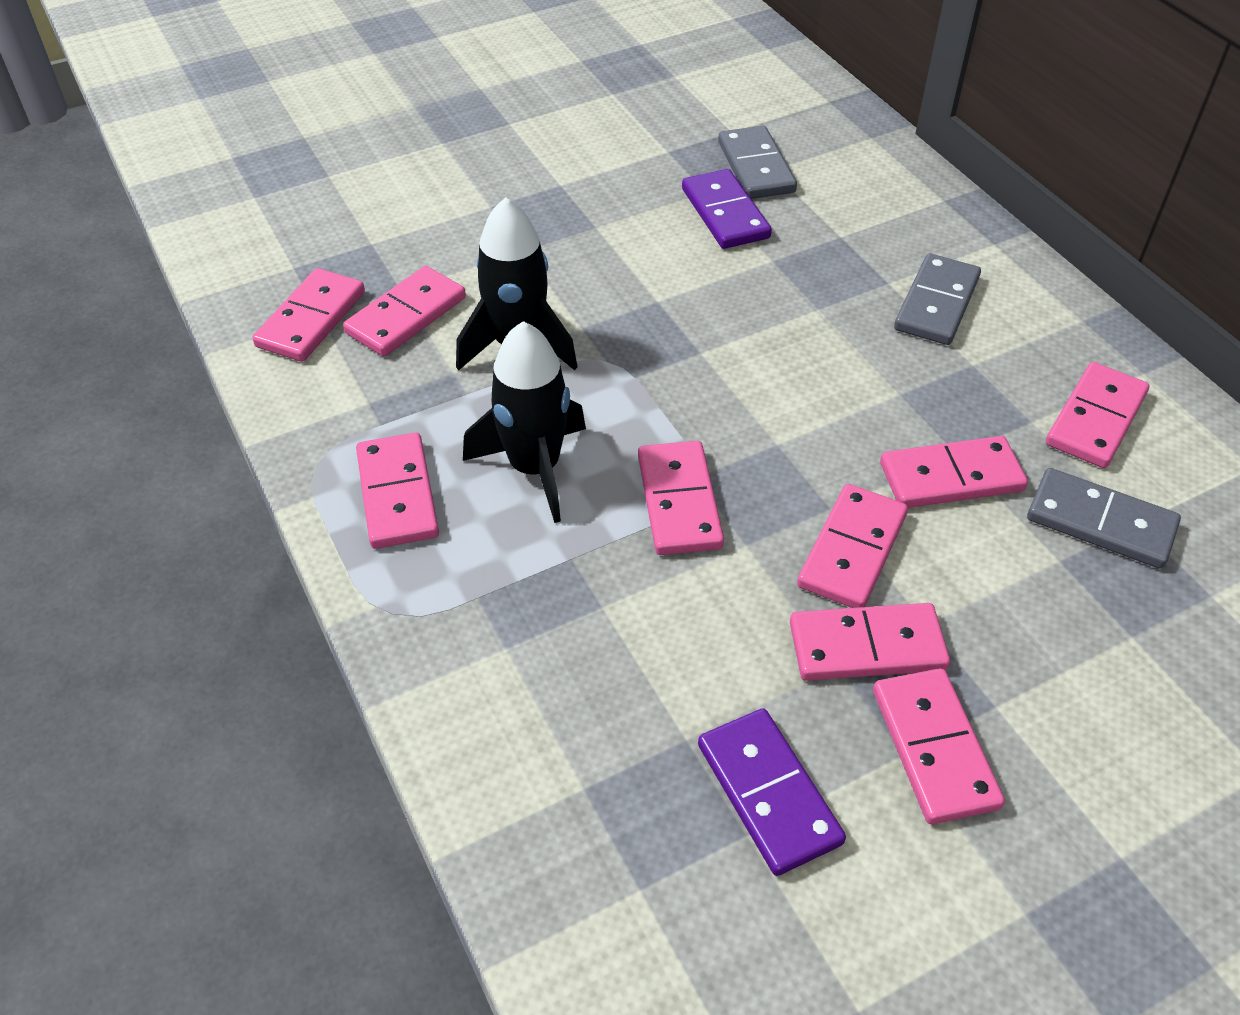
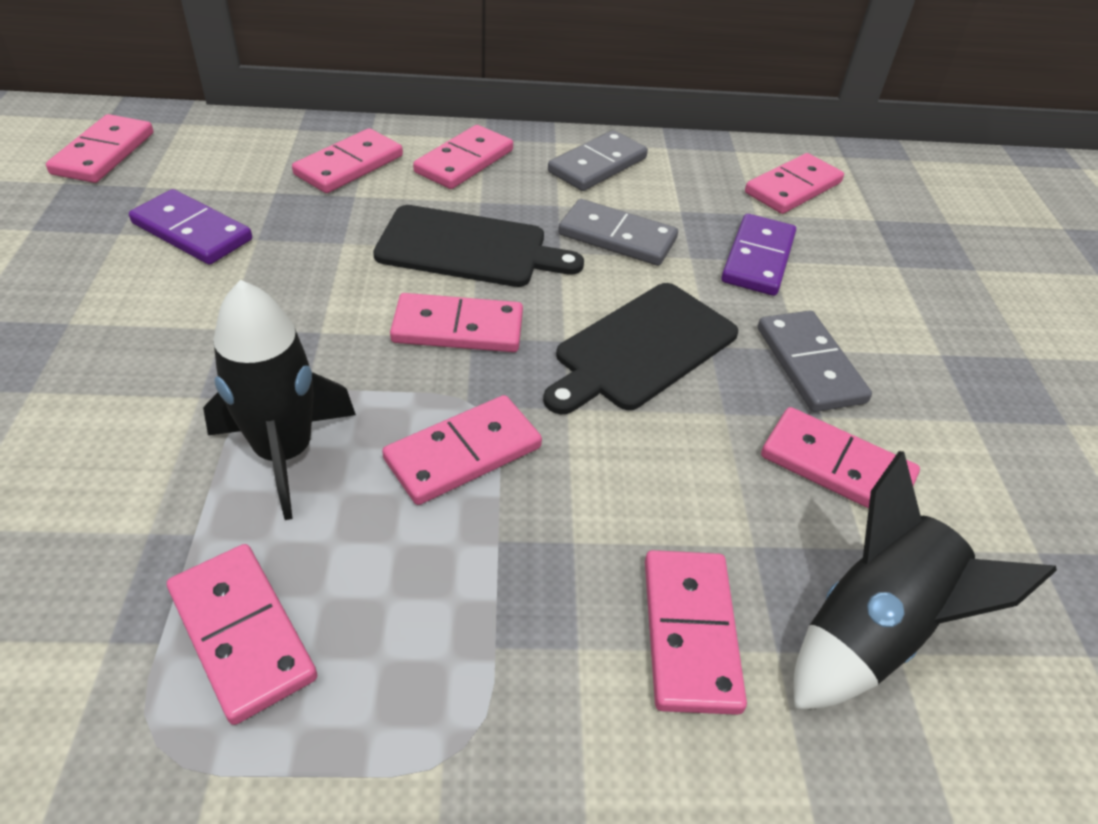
black cutting board: 0 -> 2

